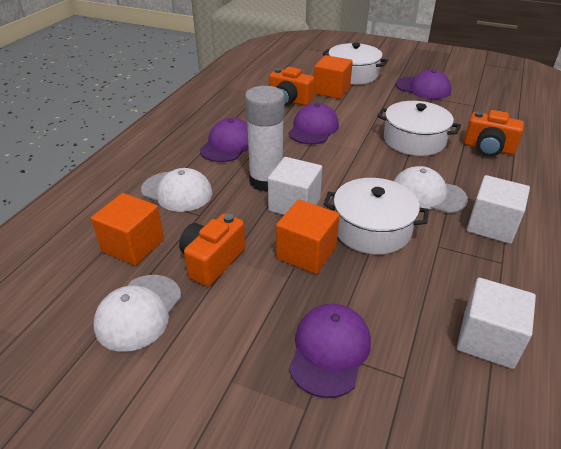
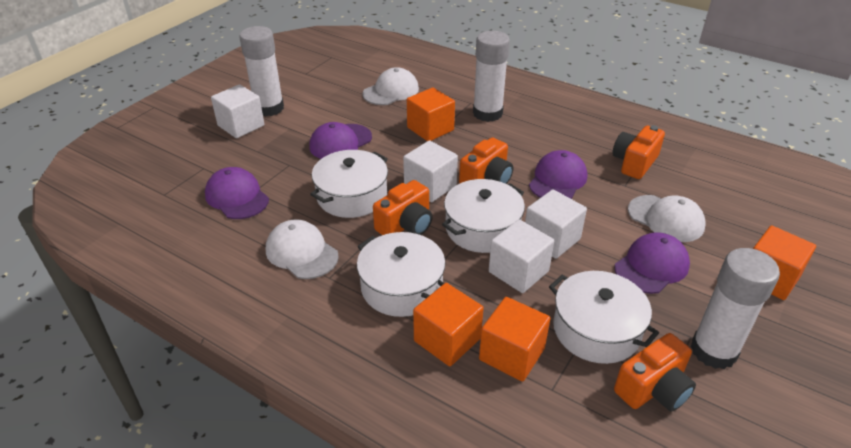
orange camera: 3 -> 4
orange cube: 3 -> 4
white cube: 3 -> 4
white glue stick: 1 -> 3
white pot: 3 -> 4

